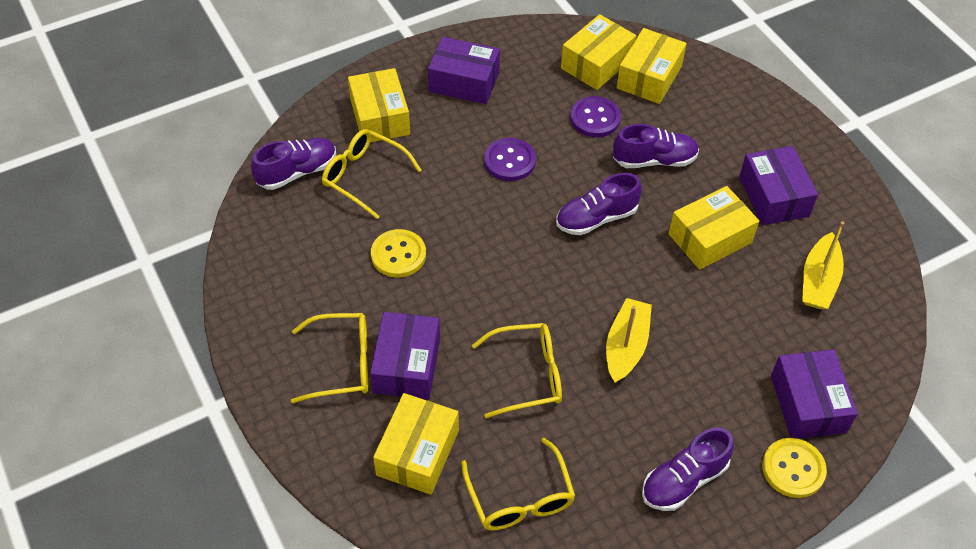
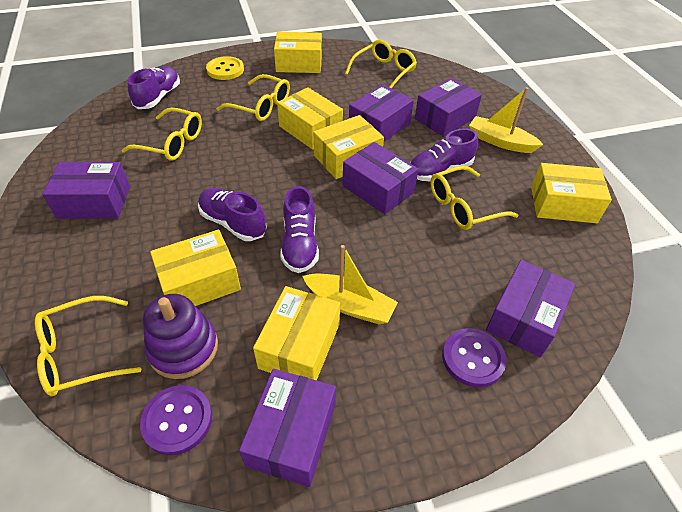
purple box: 4 -> 6
purple stacking toy: 0 -> 1
yellow box: 5 -> 6
yellow button: 2 -> 1
yellow glasses: 4 -> 5

